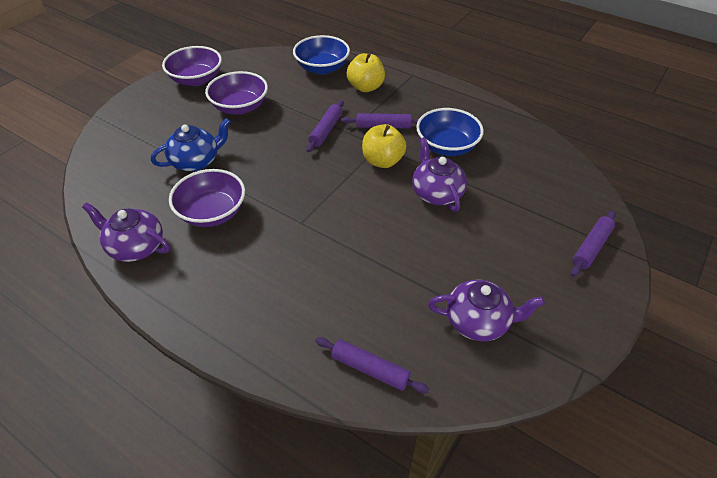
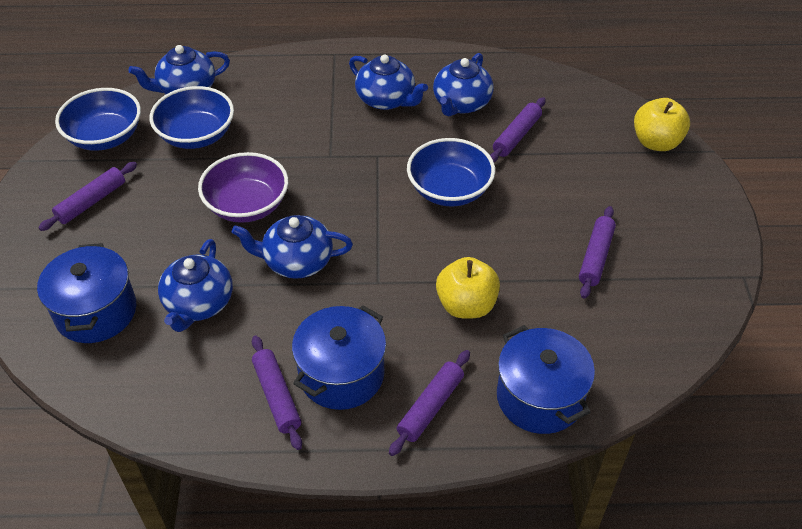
blue bowl: 2 -> 3
blue pot: 0 -> 3
blue teapot: 1 -> 5
purple bowl: 3 -> 1
purple rolling pin: 4 -> 5
purple teapot: 3 -> 0

